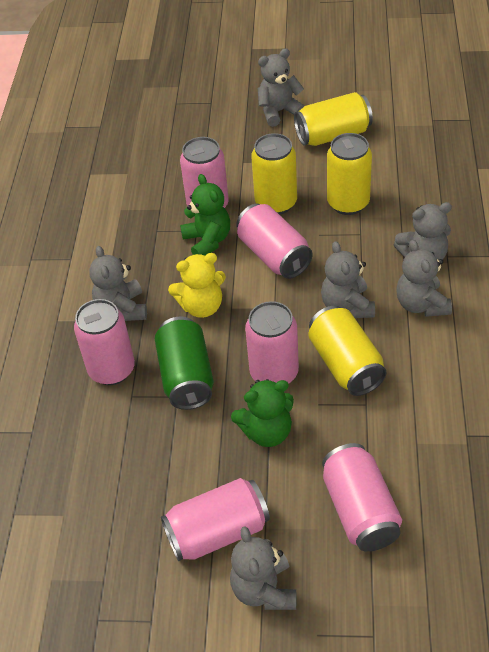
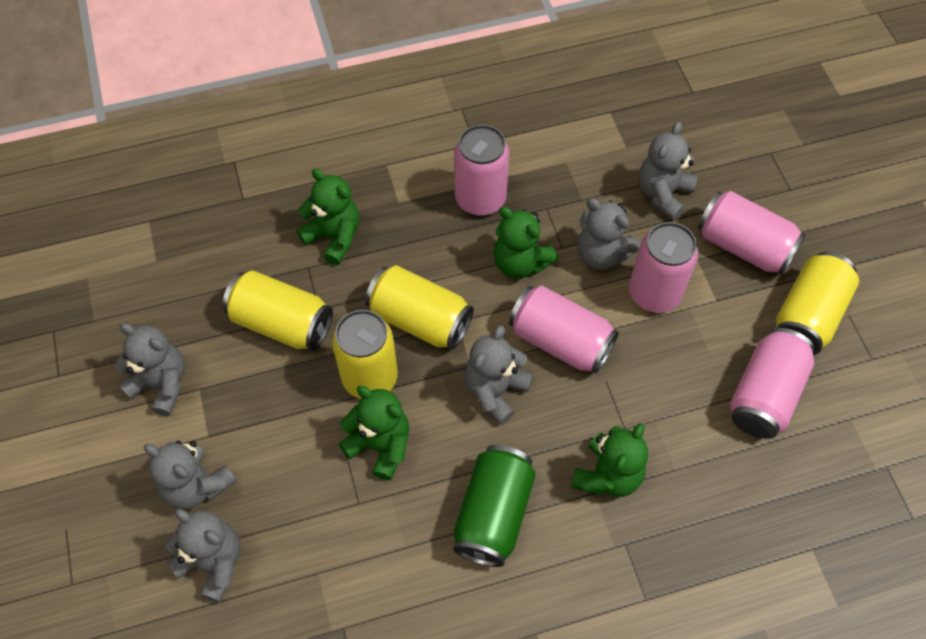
green teddy bear: 2 -> 4
pink can: 6 -> 5
yellow teddy bear: 1 -> 0

